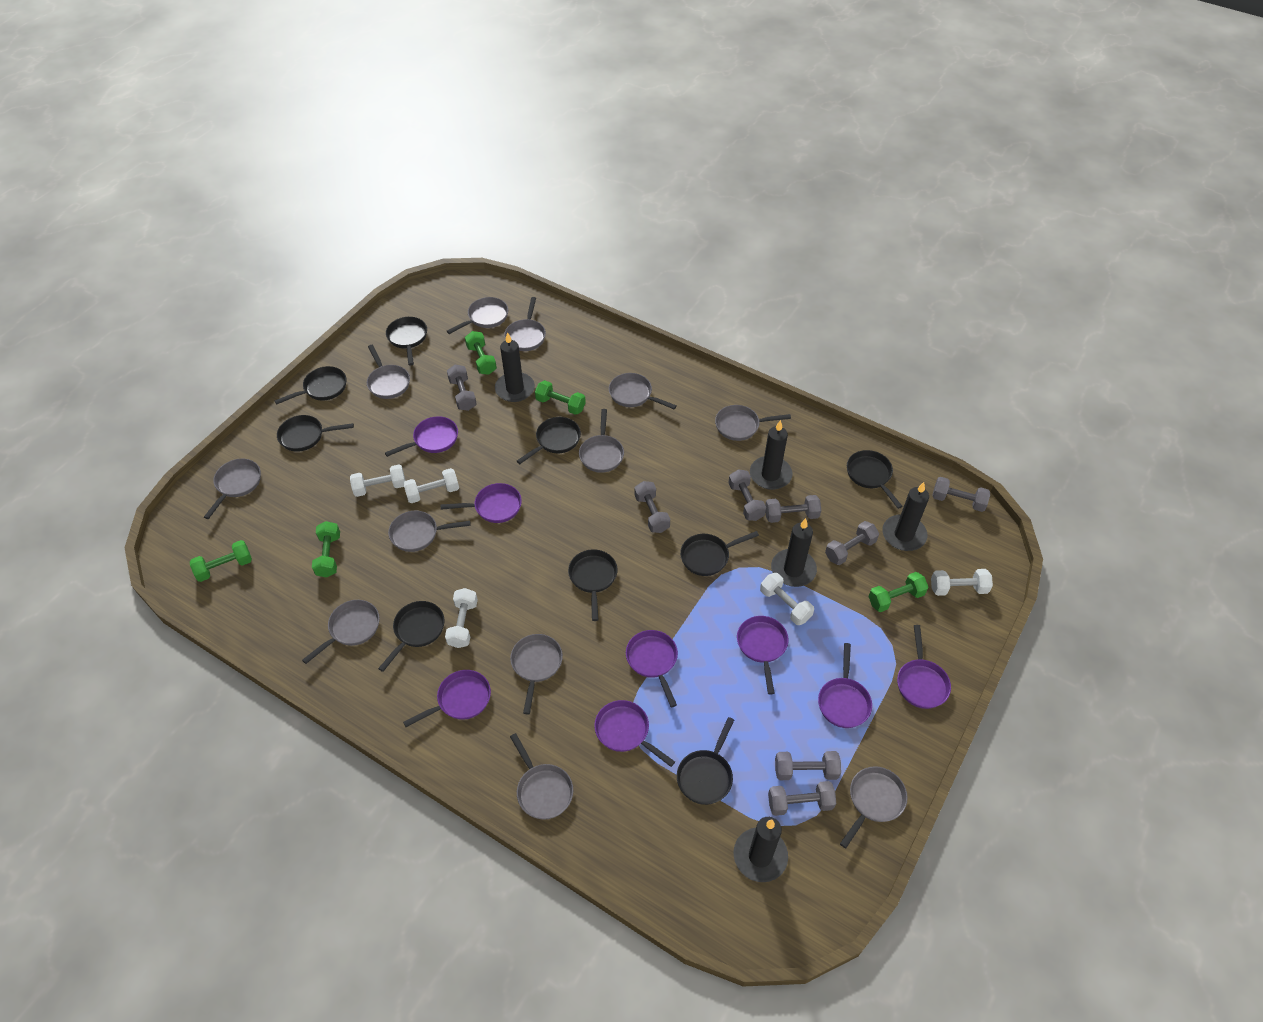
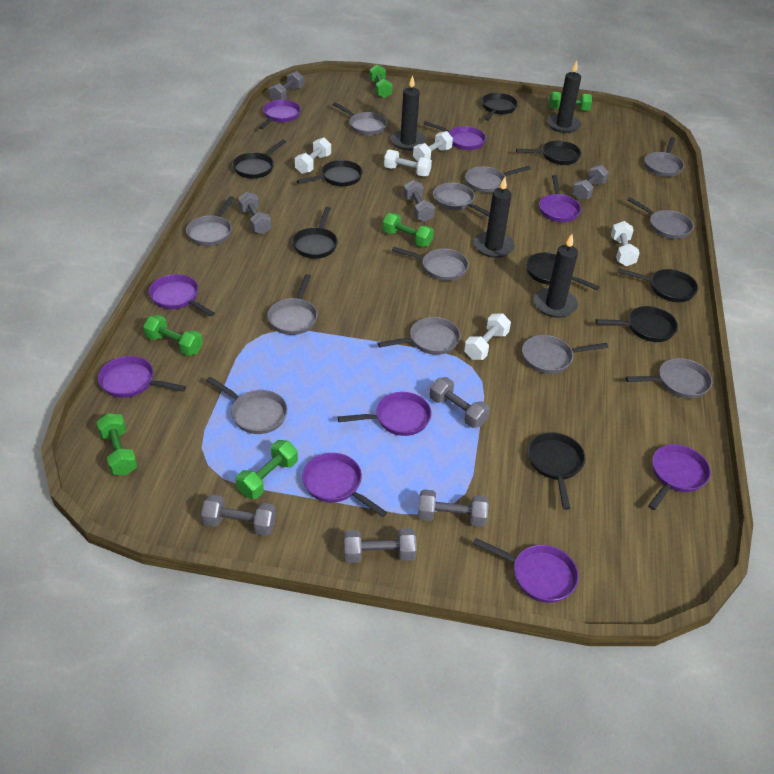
black candle: 5 -> 4
green dumbbell: 5 -> 6
purple pan: 8 -> 9

